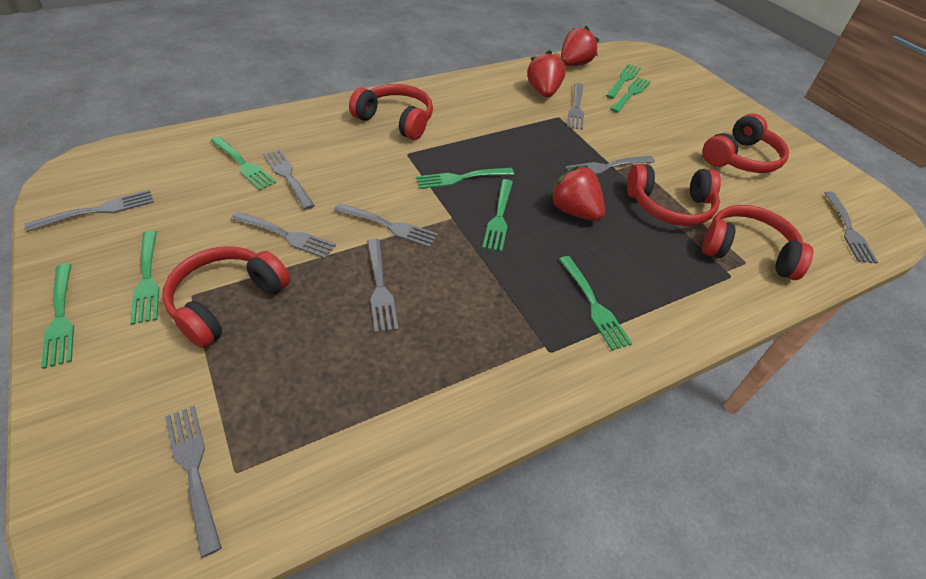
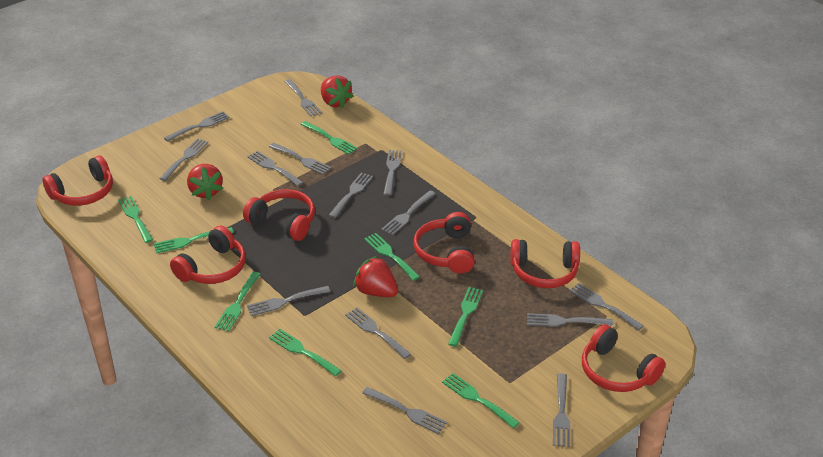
grey fork: 9 -> 14
red headphones: 5 -> 6

